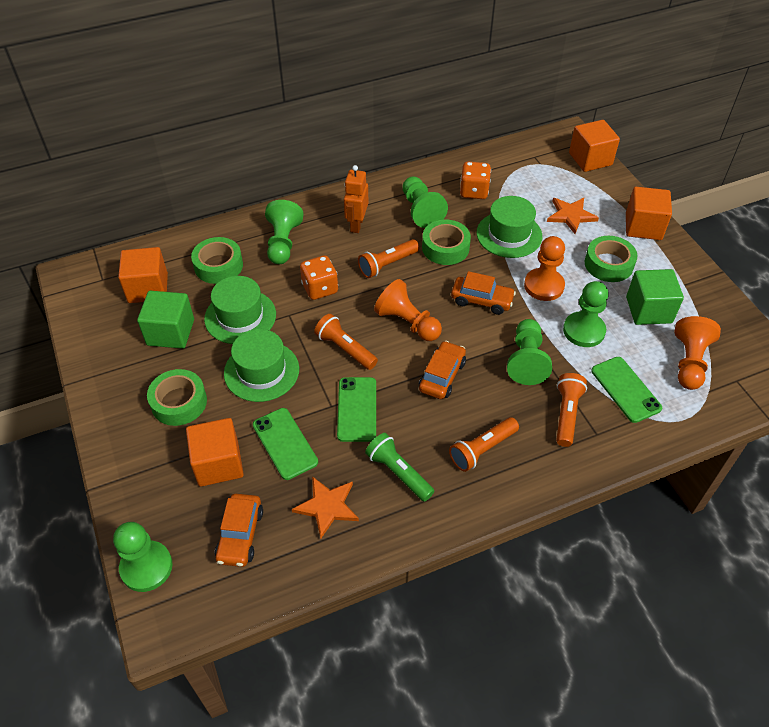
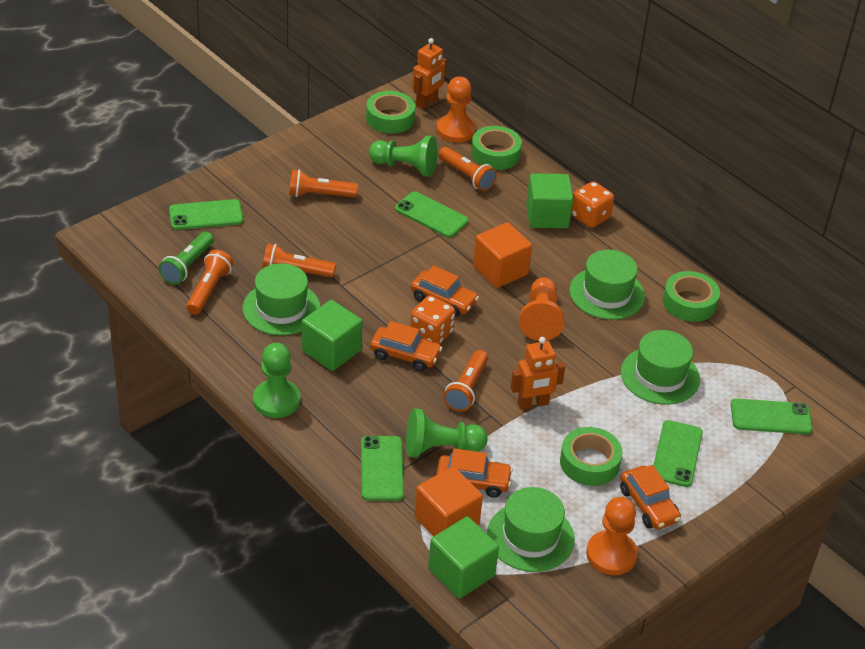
green cube: 2 -> 3
green hat: 3 -> 4
green pawn: 5 -> 3
green phone: 3 -> 5
orange car: 3 -> 4
orange cube: 4 -> 2
orange flashlight: 4 -> 5
orange robot: 1 -> 2
orange star: 2 -> 0

